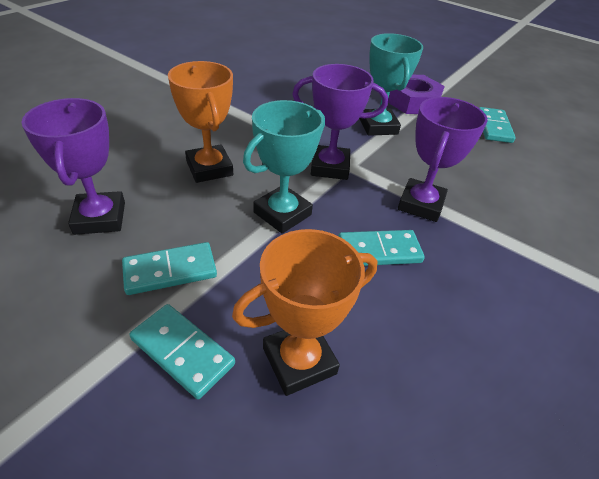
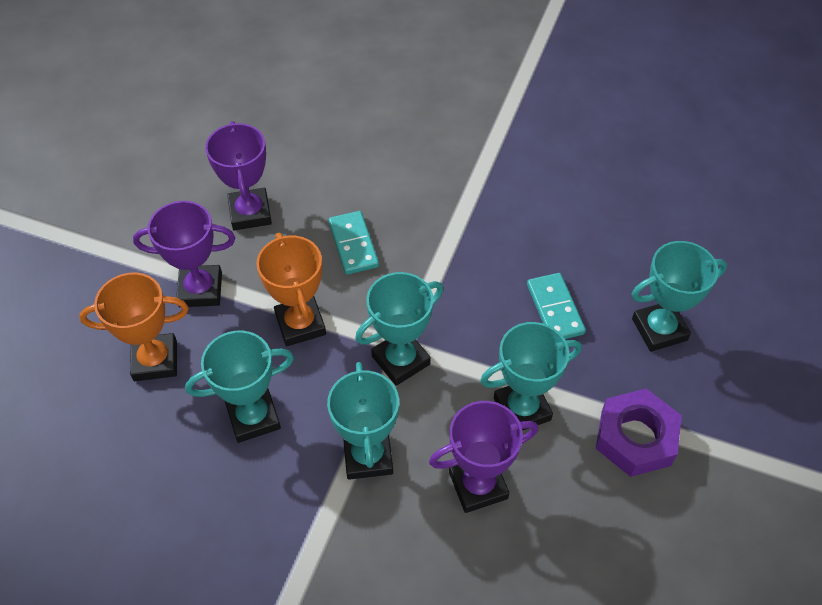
turquoise domino: 4 -> 2
turquoise trophy: 2 -> 5

